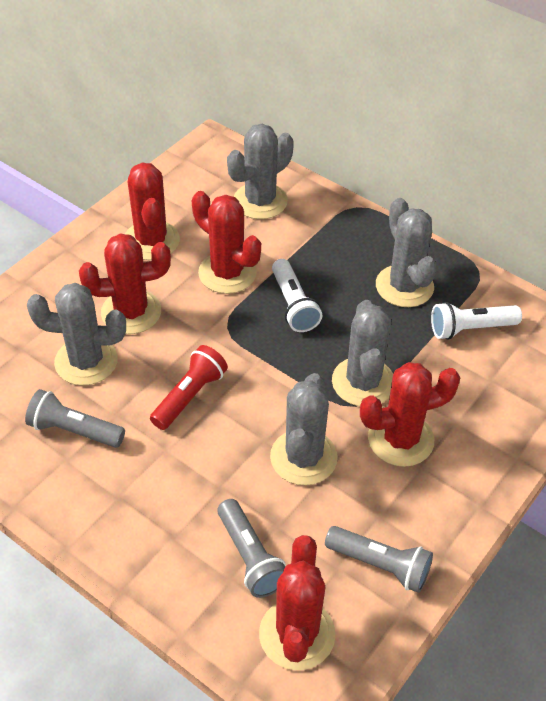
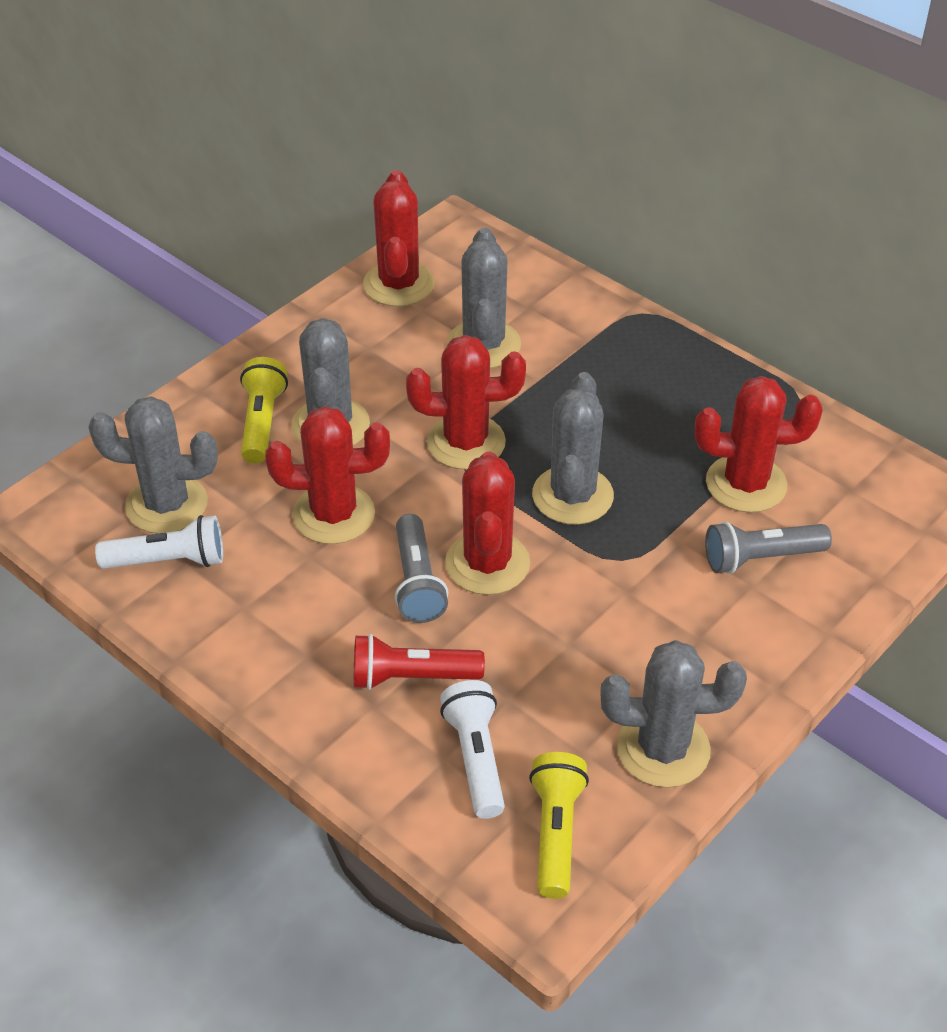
grey flashlight: 3 -> 2
yellow flashlight: 0 -> 2

